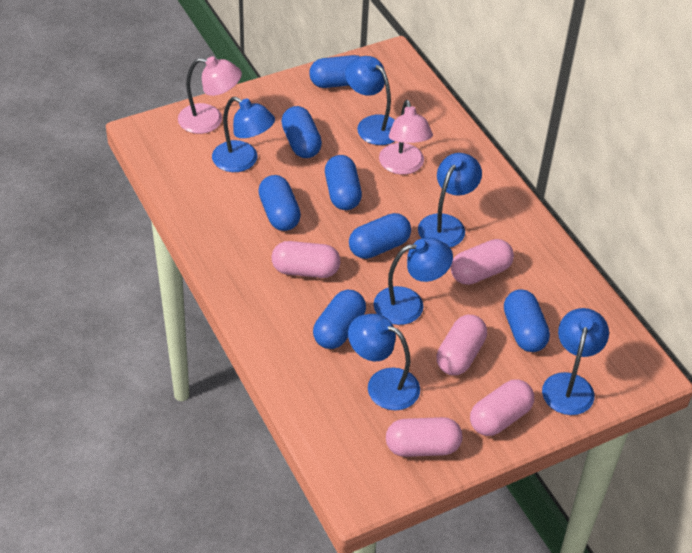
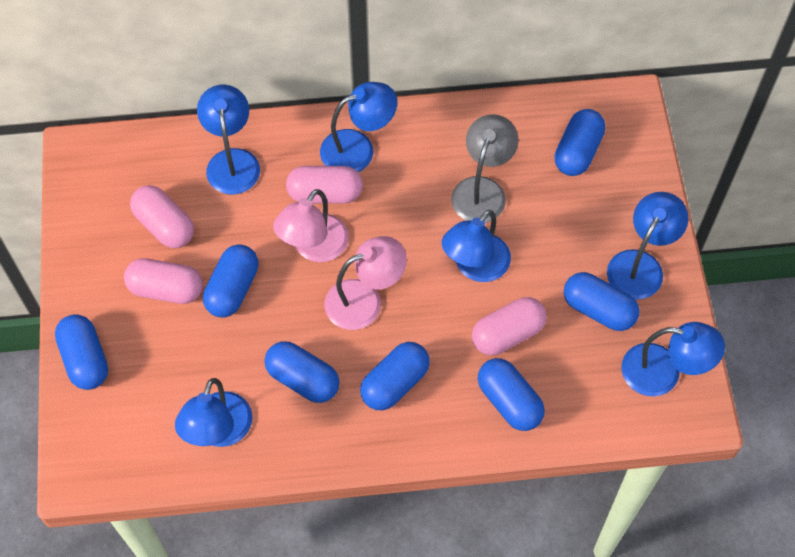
grey lamp: 0 -> 1
pink capsule: 5 -> 4

